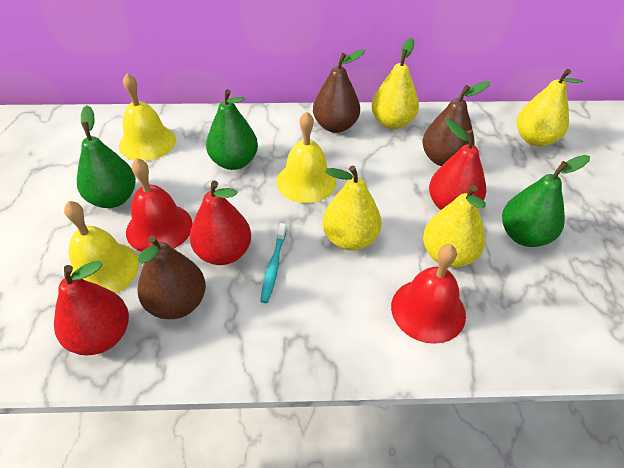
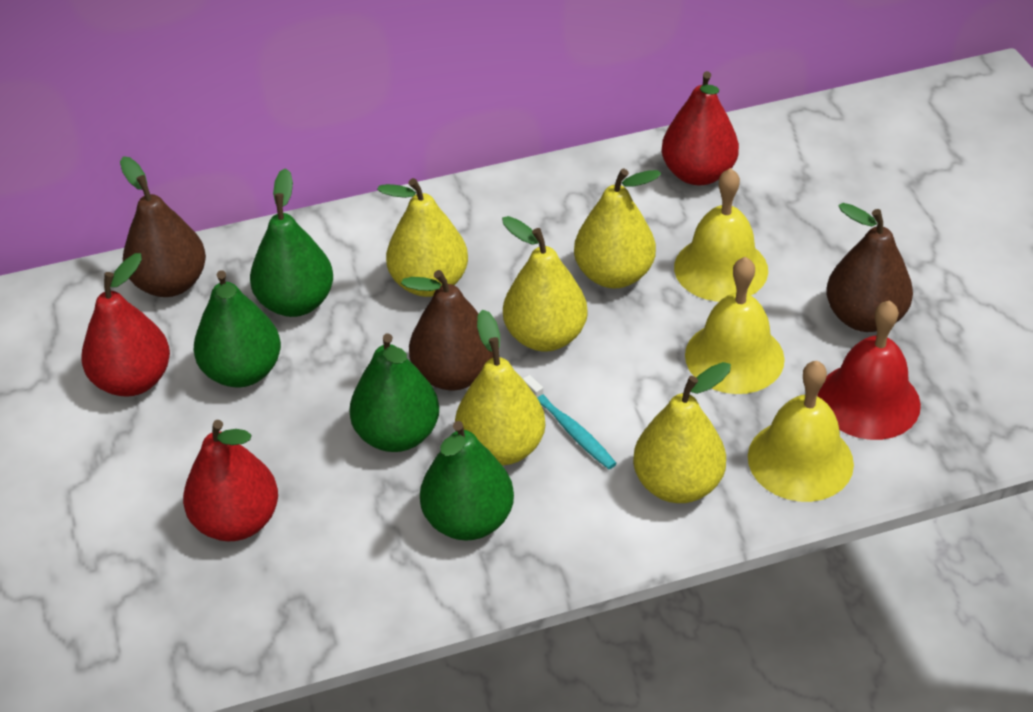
green pear: 3 -> 4
red bell: 2 -> 1
yellow pear: 4 -> 5

